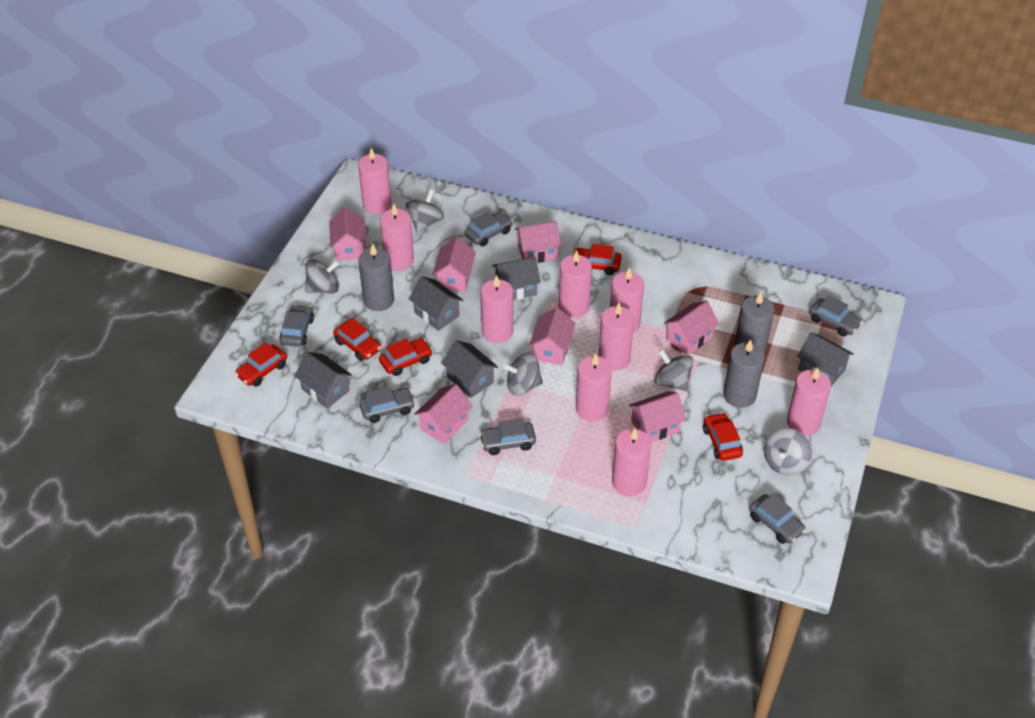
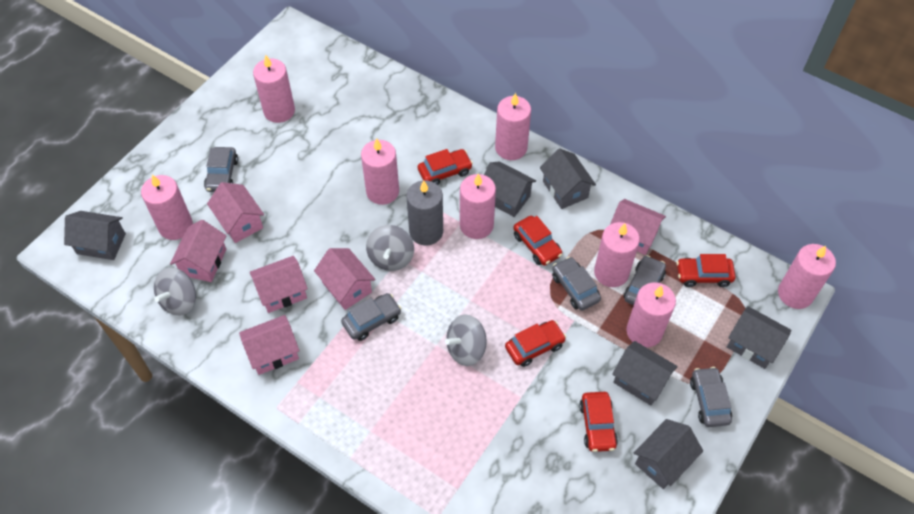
grey candle: 3 -> 1
grey car: 6 -> 5
grey house: 5 -> 6
grey spinning top: 5 -> 3
pink candle: 9 -> 8
pink house: 7 -> 6

